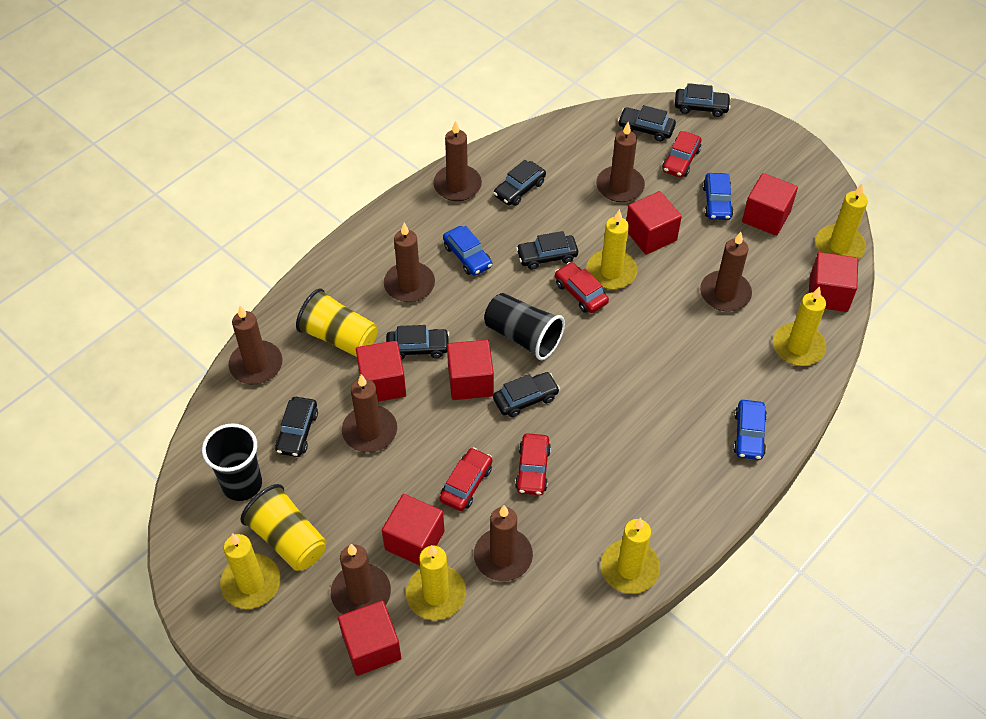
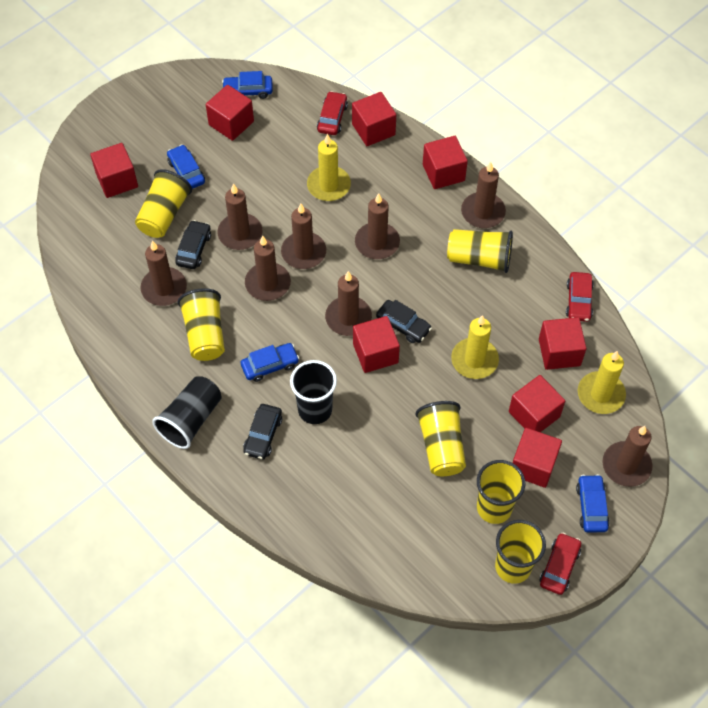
black car: 7 -> 3
blue car: 3 -> 4
red car: 4 -> 3
red cube: 7 -> 8
yellow candle: 6 -> 3
yellow cup: 2 -> 6

